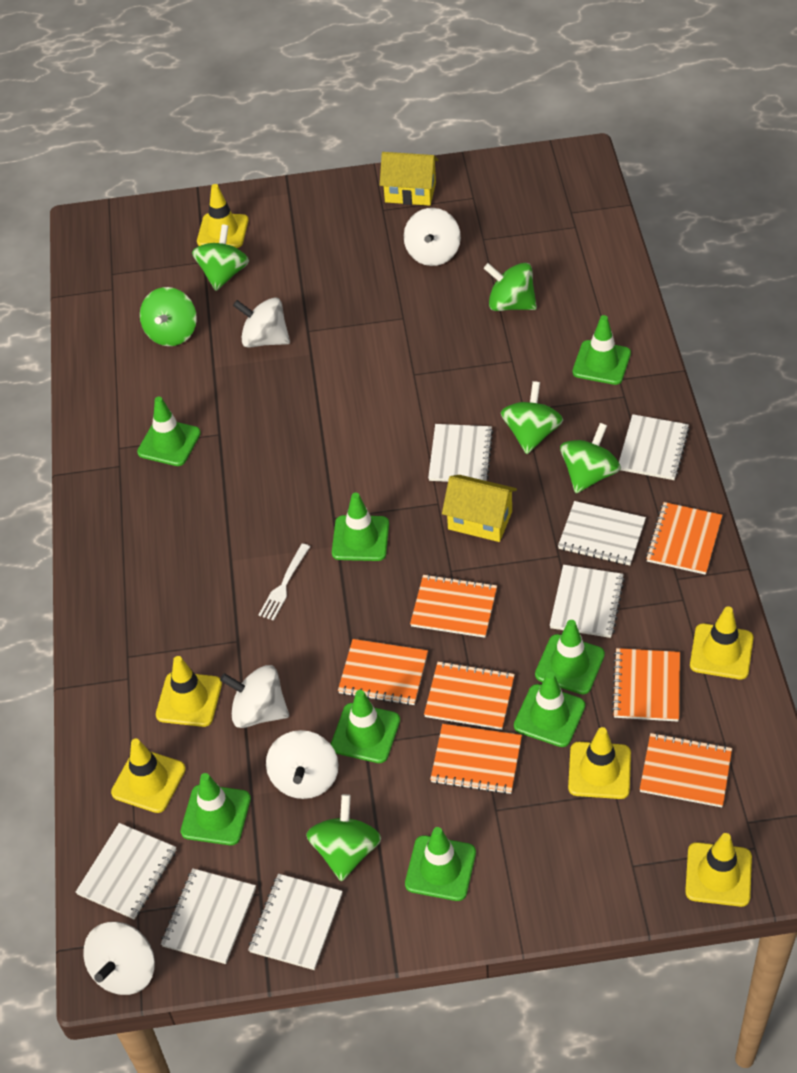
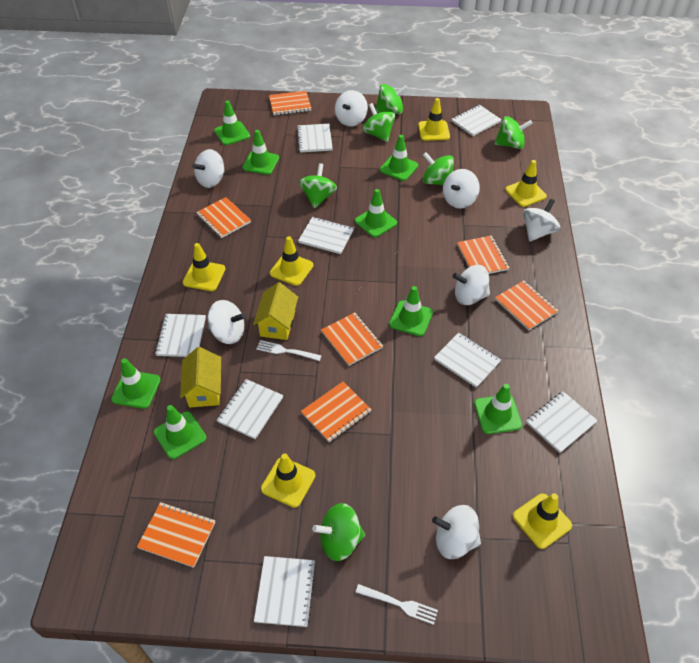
white fork: 1 -> 2
white notebook: 7 -> 8
white spinning top: 5 -> 7

